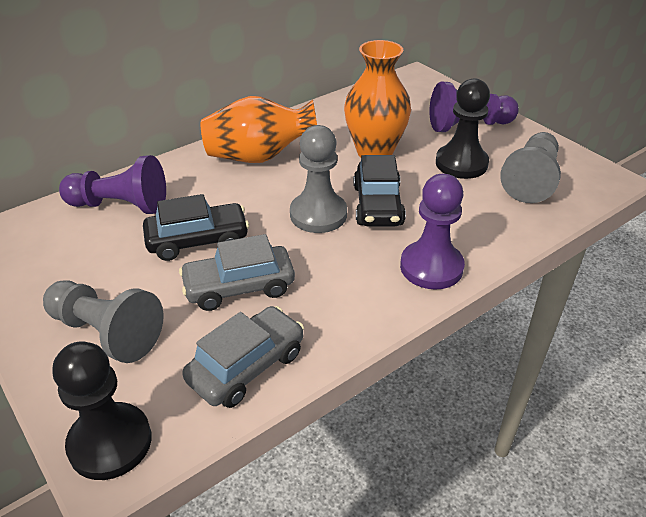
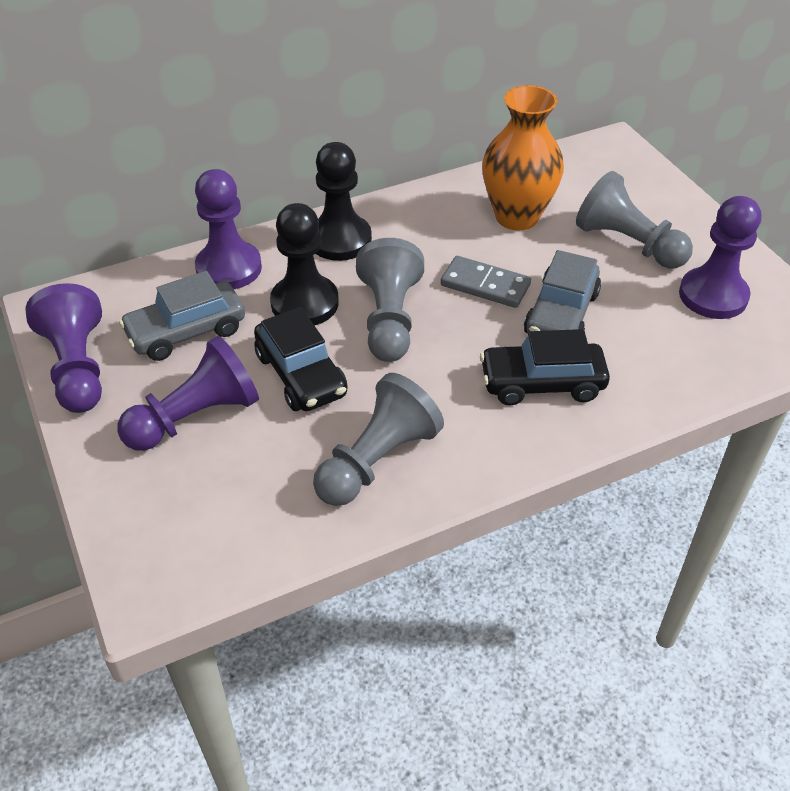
grey domino: 0 -> 1
orange vase: 2 -> 1
purple pawn: 3 -> 4

